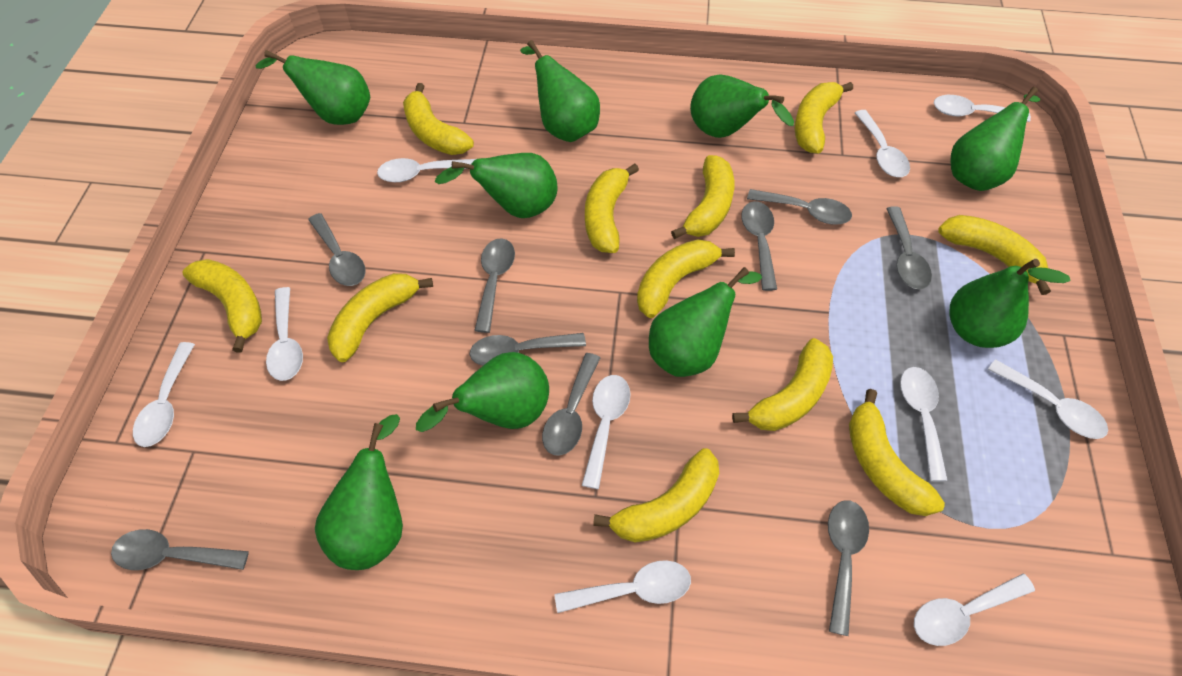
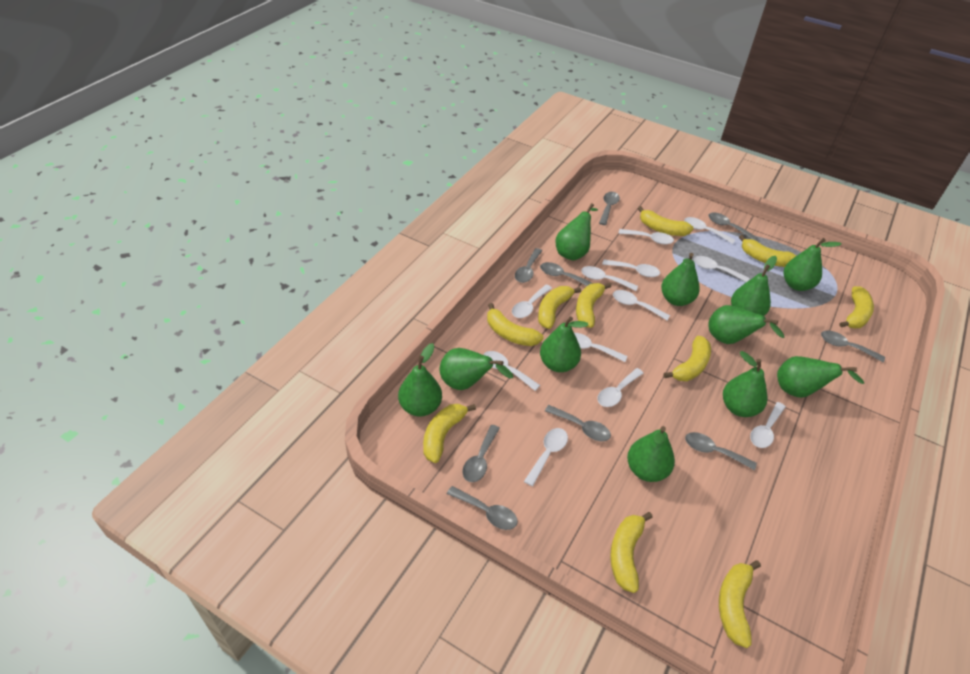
green pear: 9 -> 11
white spoon: 10 -> 12
yellow banana: 11 -> 10

